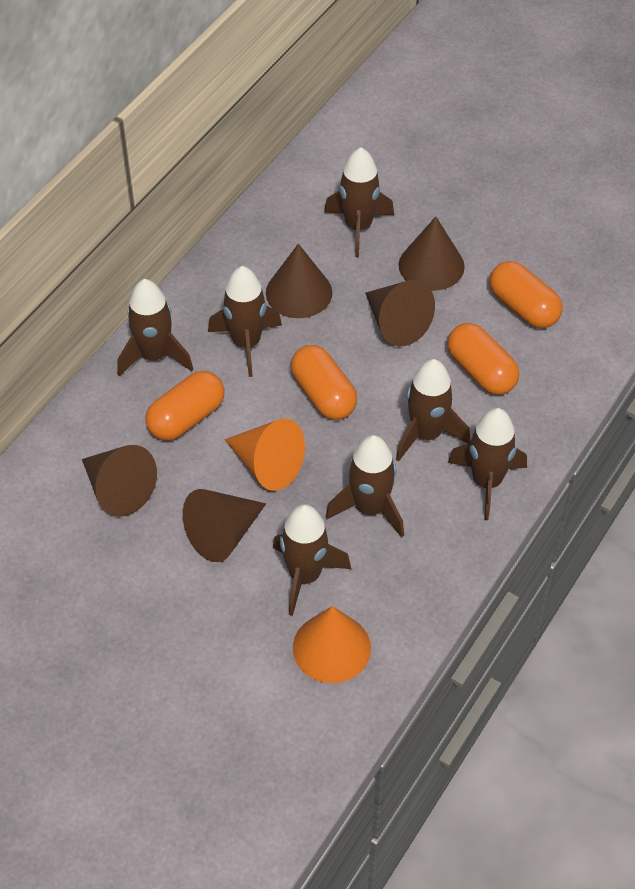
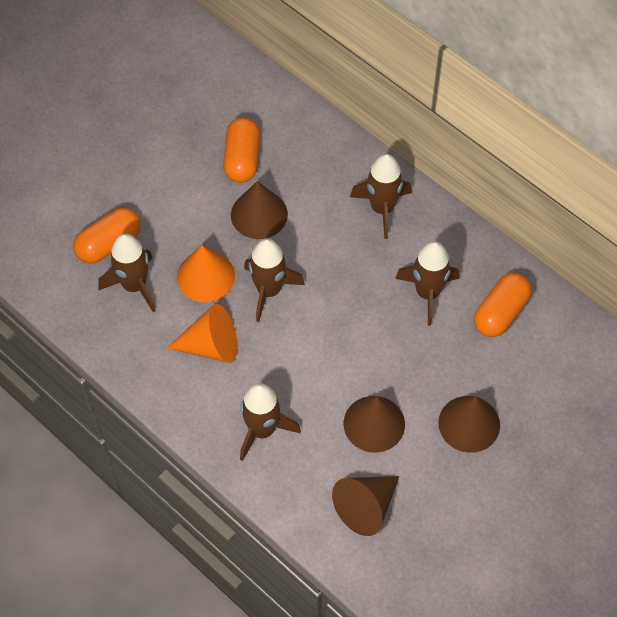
brown cone: 5 -> 4
brown rocket: 7 -> 5
orange capsule: 4 -> 3

